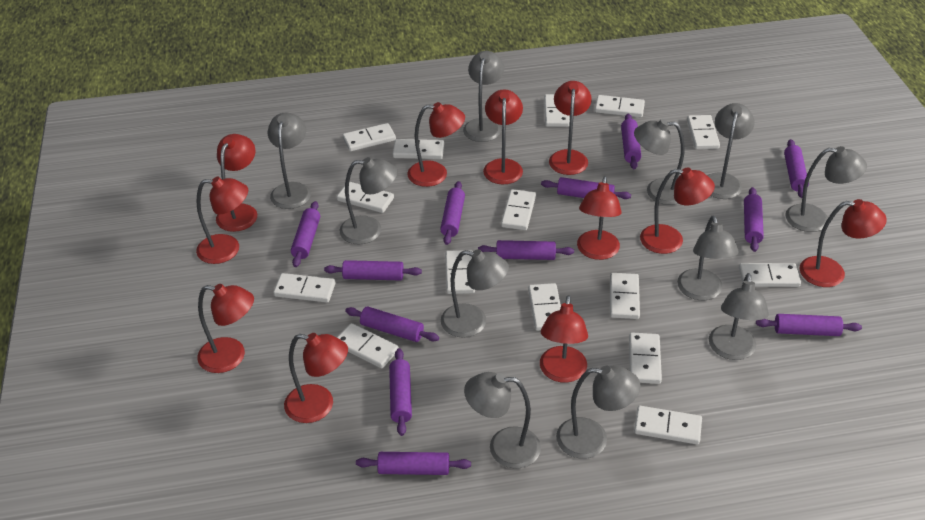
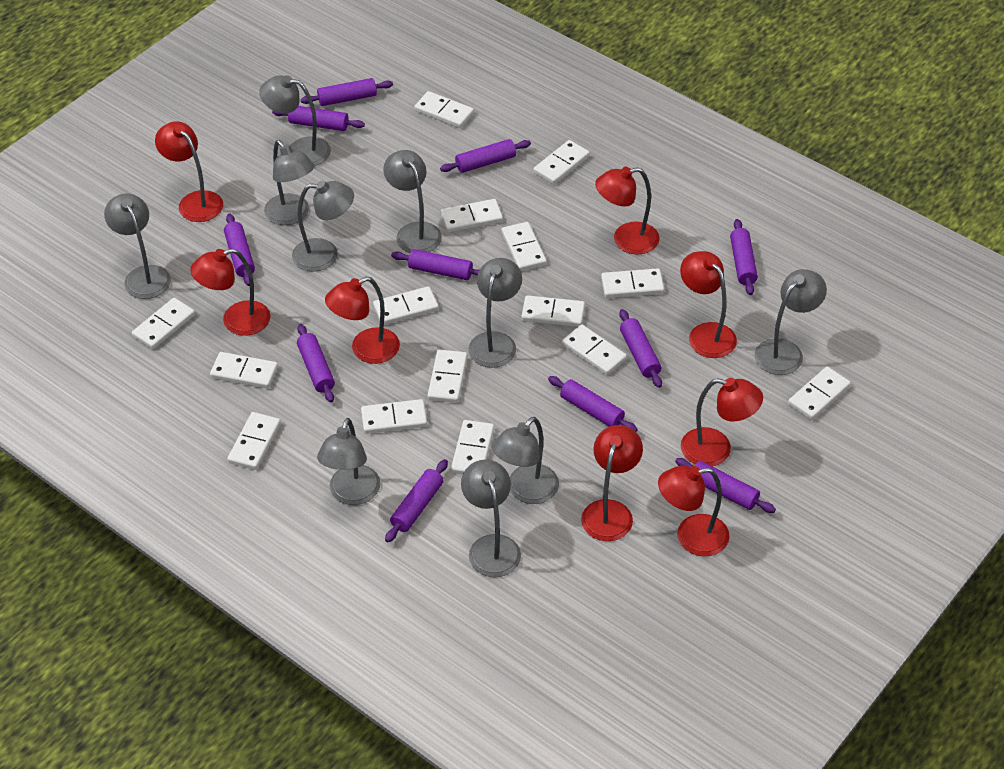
grey lamp: 11 -> 10
purple rolling pin: 12 -> 11
red lamp: 11 -> 8

